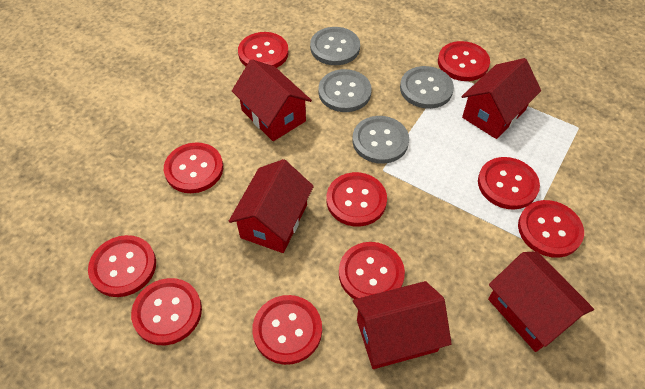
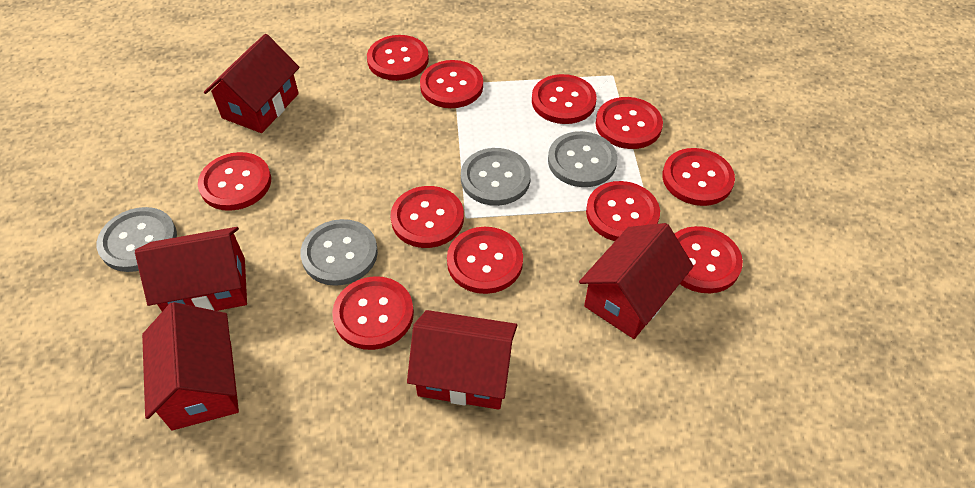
red button: 10 -> 11

